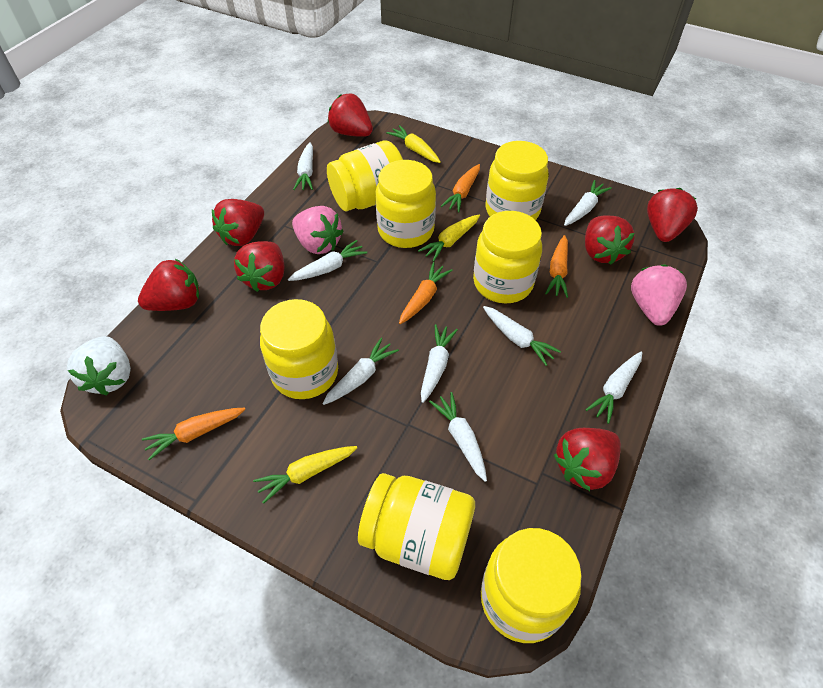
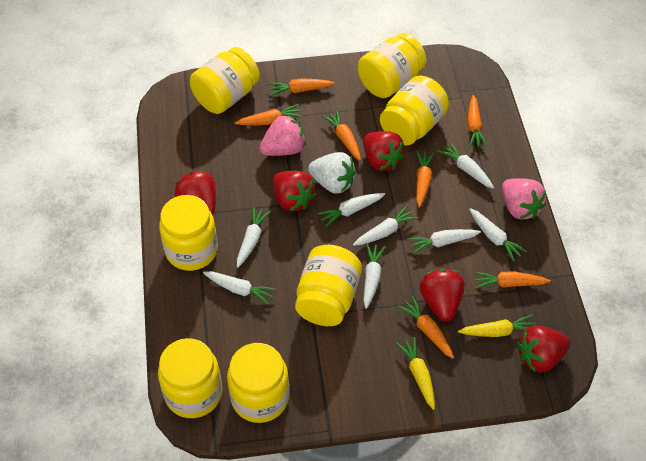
orange carrot: 4 -> 7
red strawberry: 7 -> 5
yellow carrot: 3 -> 2

